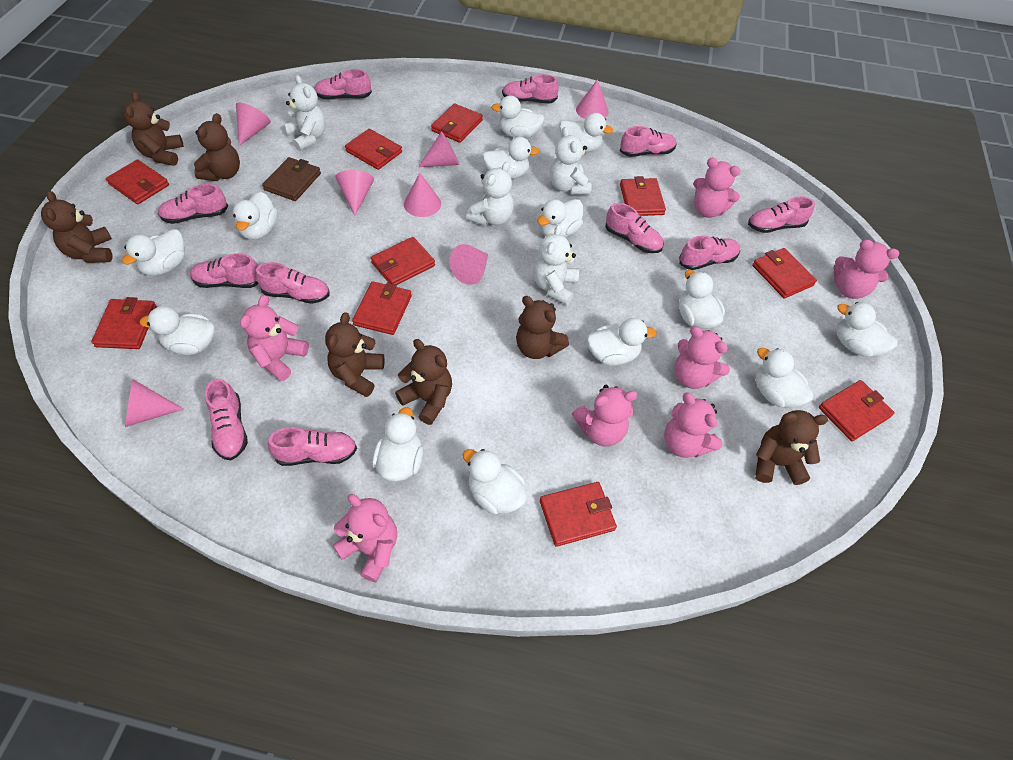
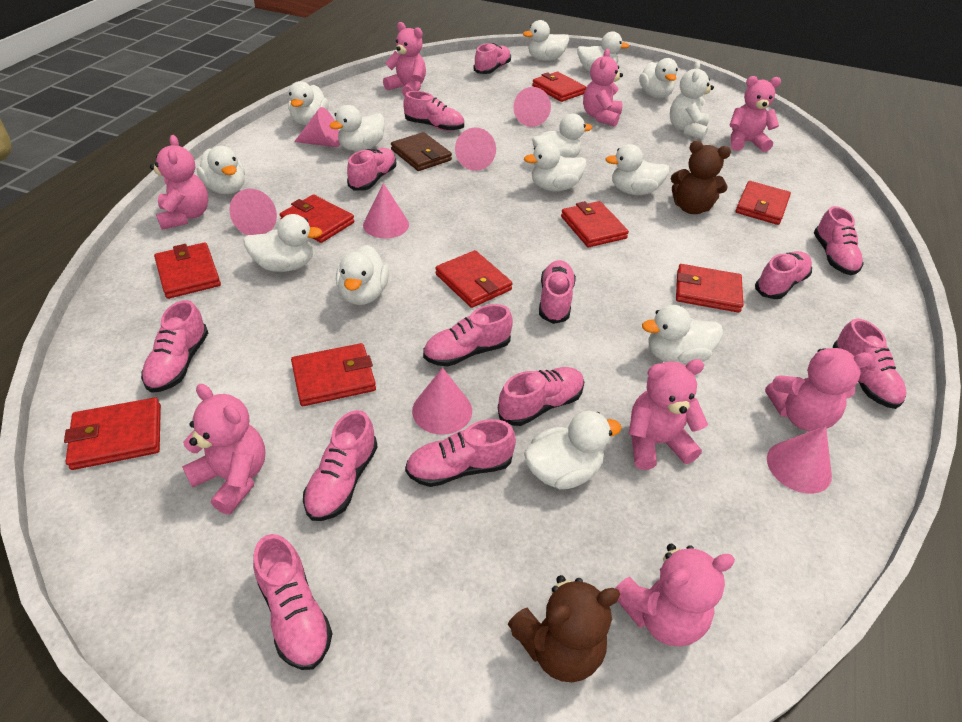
brown teddy bear: 7 -> 2
pink shoe: 11 -> 13
pink teddy bear: 7 -> 8
red wallet: 10 -> 9
white teddy bear: 4 -> 1

